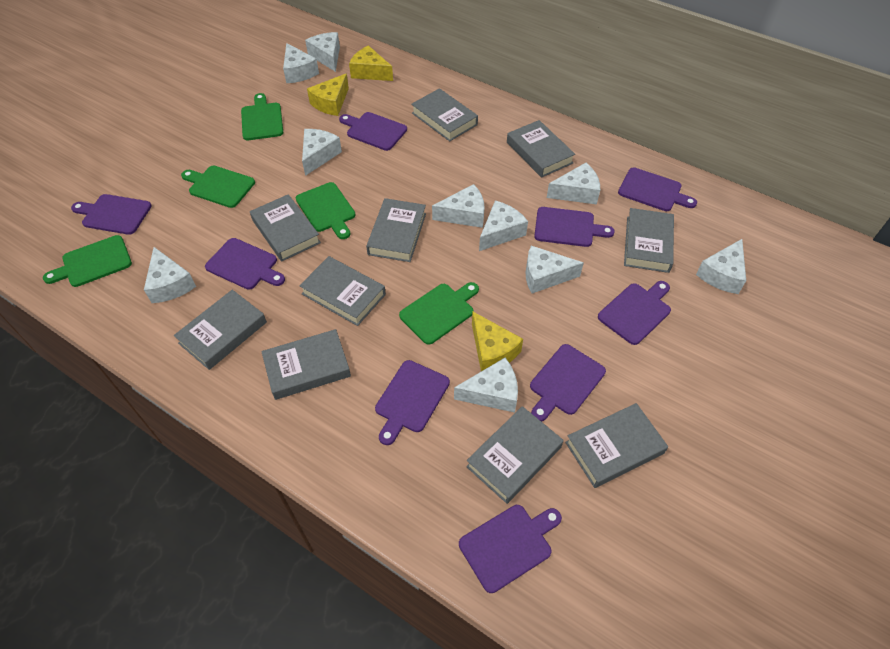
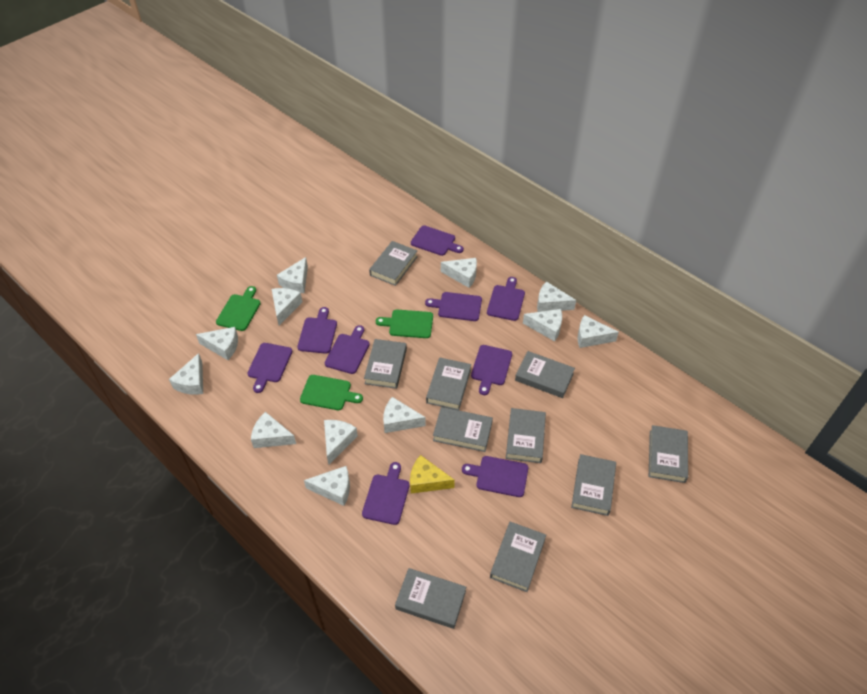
green cutting board: 5 -> 3
white cheese: 10 -> 12
yellow cheese: 3 -> 1

